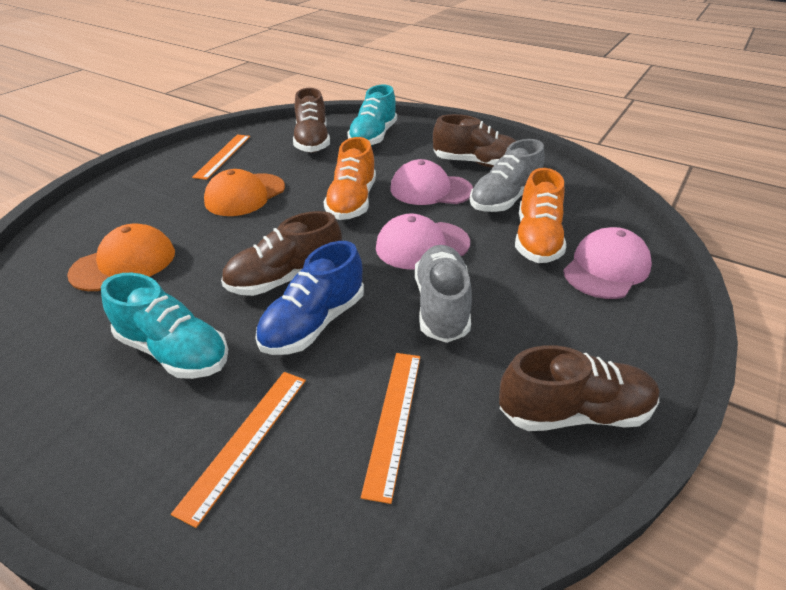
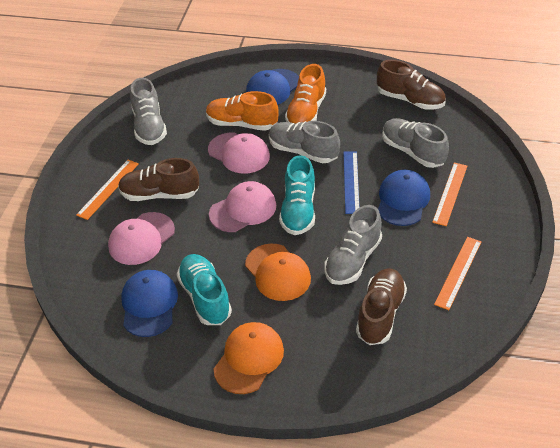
blue cap: 0 -> 3
blue ruler: 0 -> 1
blue shoe: 1 -> 0
brown shoe: 4 -> 3
grey shoe: 2 -> 4

